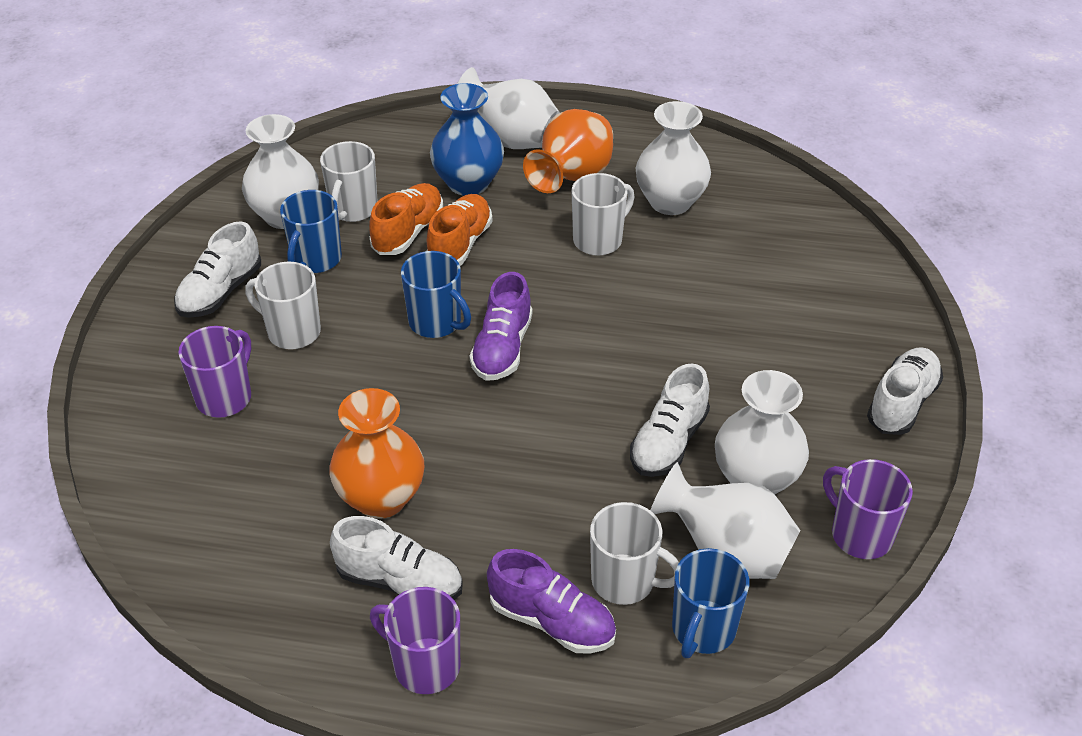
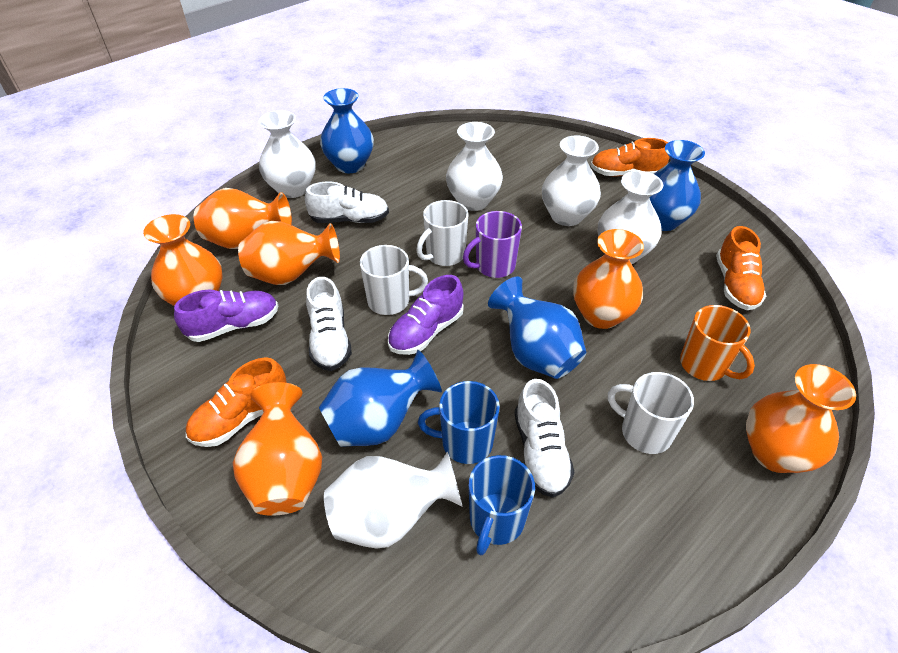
blue mug: 3 -> 2
blue vase: 1 -> 4
orange mug: 0 -> 1
orange shoe: 2 -> 3
orange vase: 2 -> 6
purple mug: 3 -> 1
white mug: 4 -> 3
white shoe: 4 -> 3

